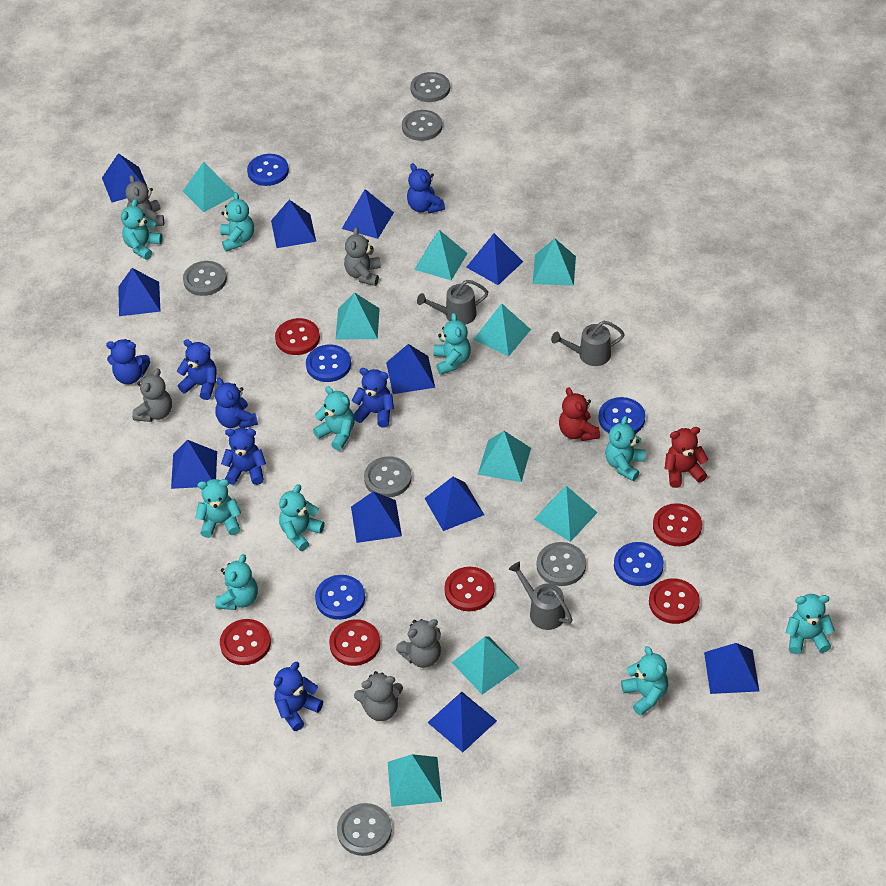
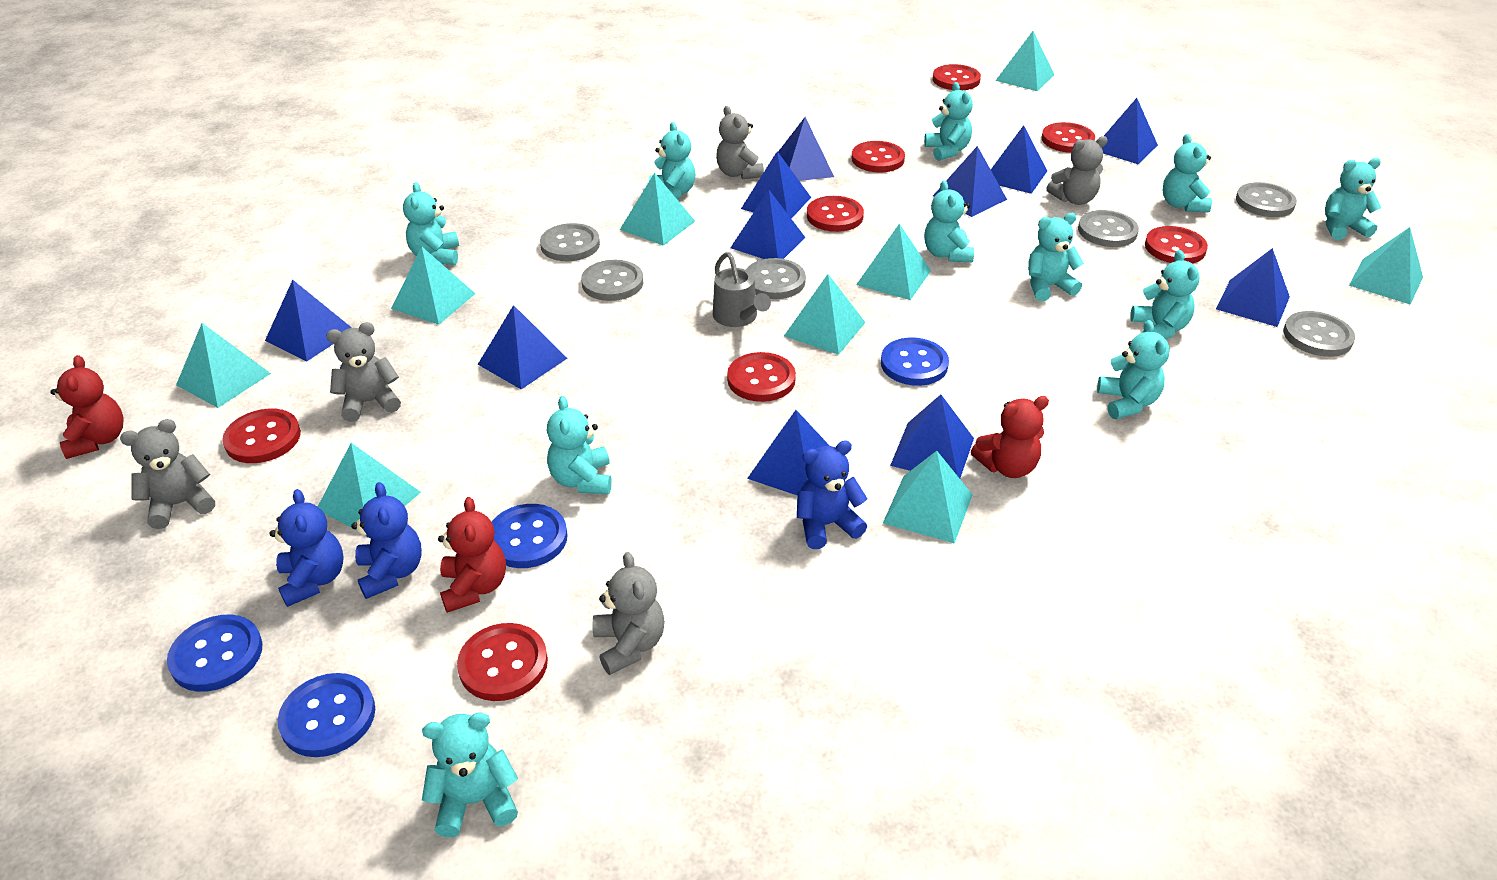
blue button: 5 -> 4
blue teddy bear: 7 -> 3
grey watering can: 3 -> 1
red button: 6 -> 8
red teddy bear: 2 -> 3
turquoise teddy bear: 10 -> 11

